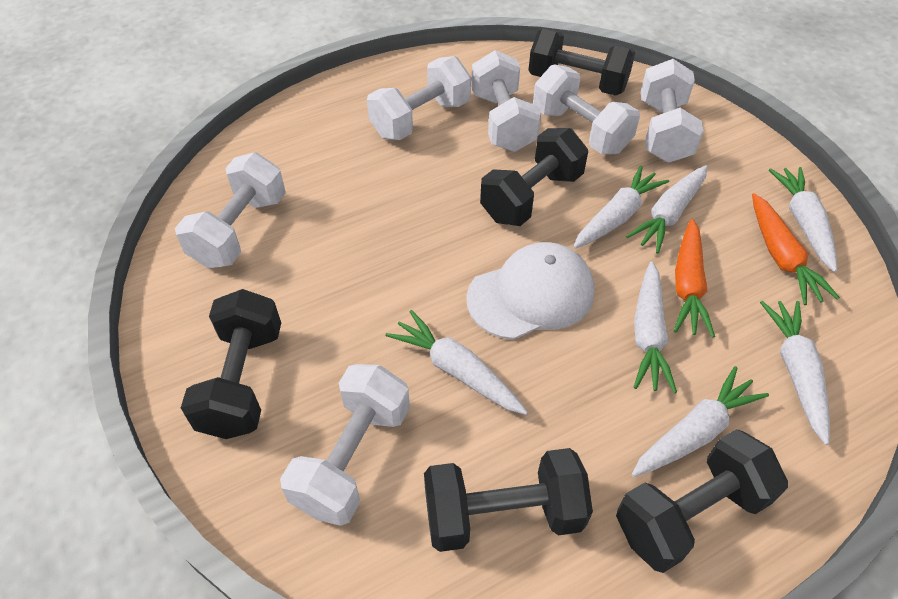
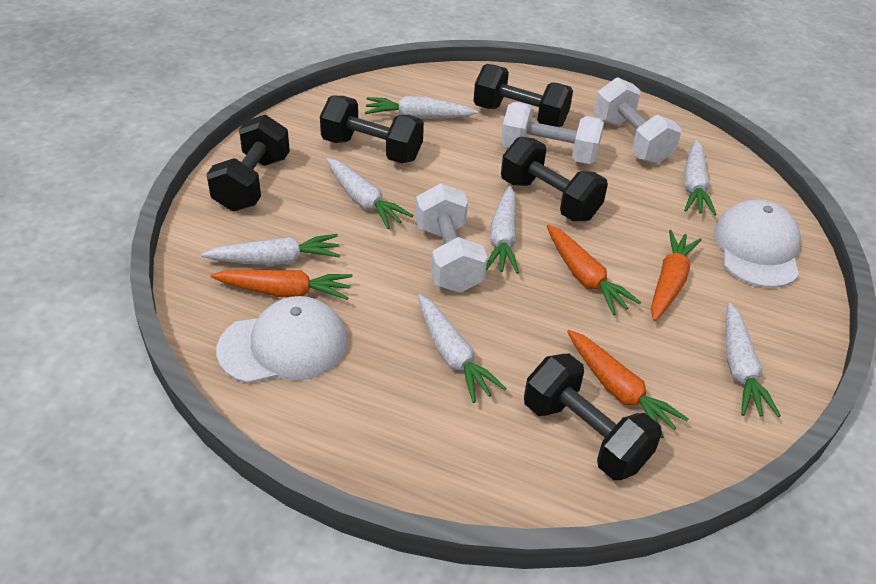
orange carrot: 2 -> 4
white cap: 1 -> 2
white dumbbell: 6 -> 3

